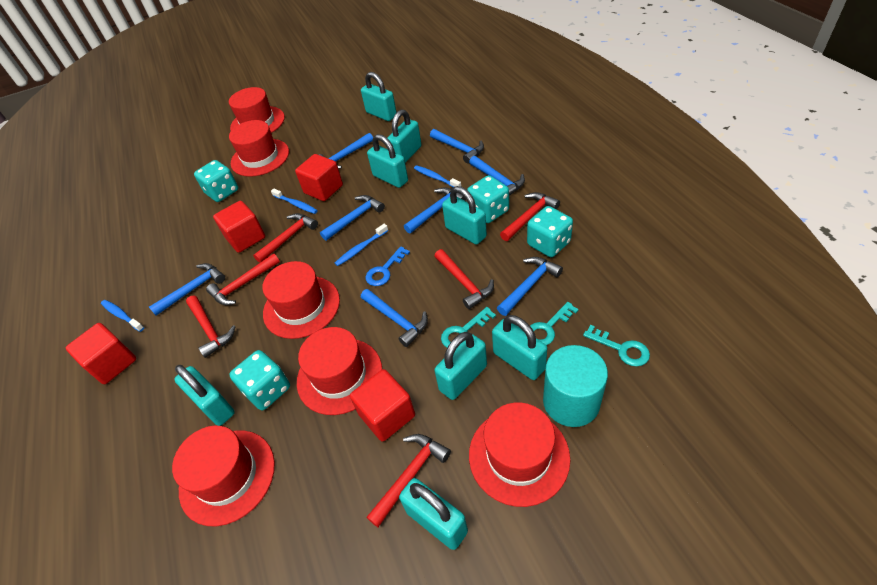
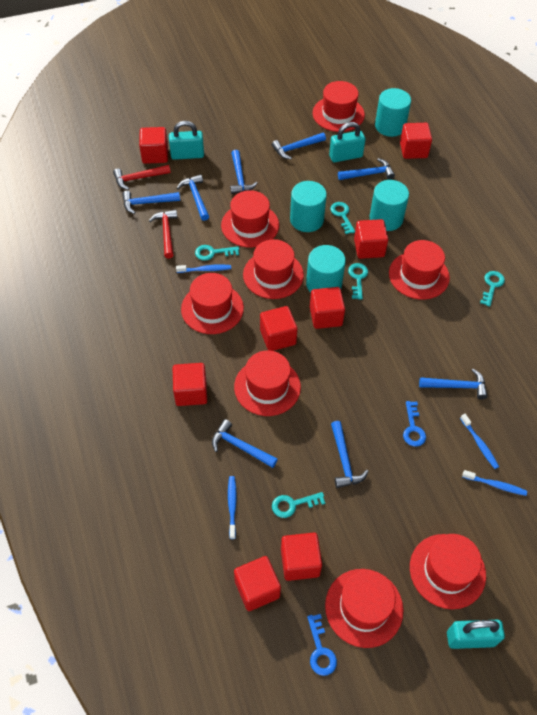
blue key: 1 -> 2
red cube: 4 -> 8
red hammer: 6 -> 2
red hat: 6 -> 8
turquoise cylinder: 1 -> 4
turquoise dice: 4 -> 0
turquoise key: 3 -> 5
turquoise padlock: 8 -> 3

